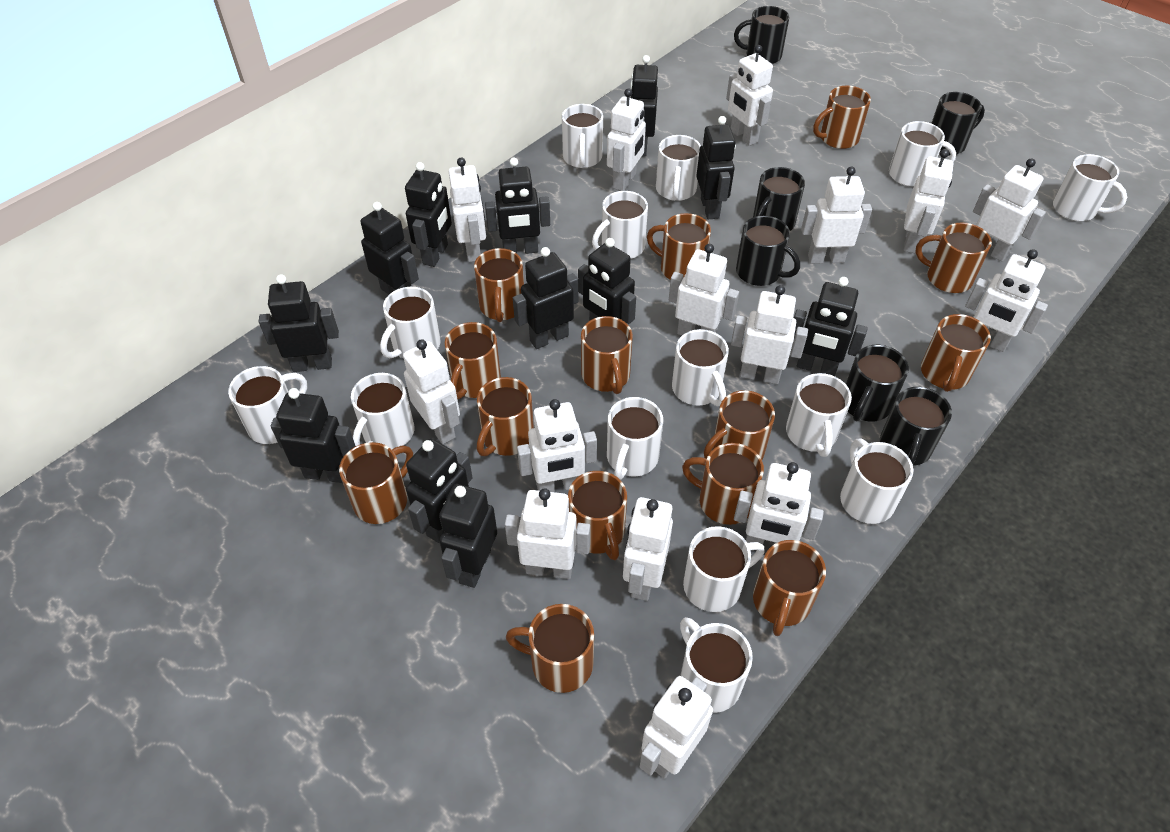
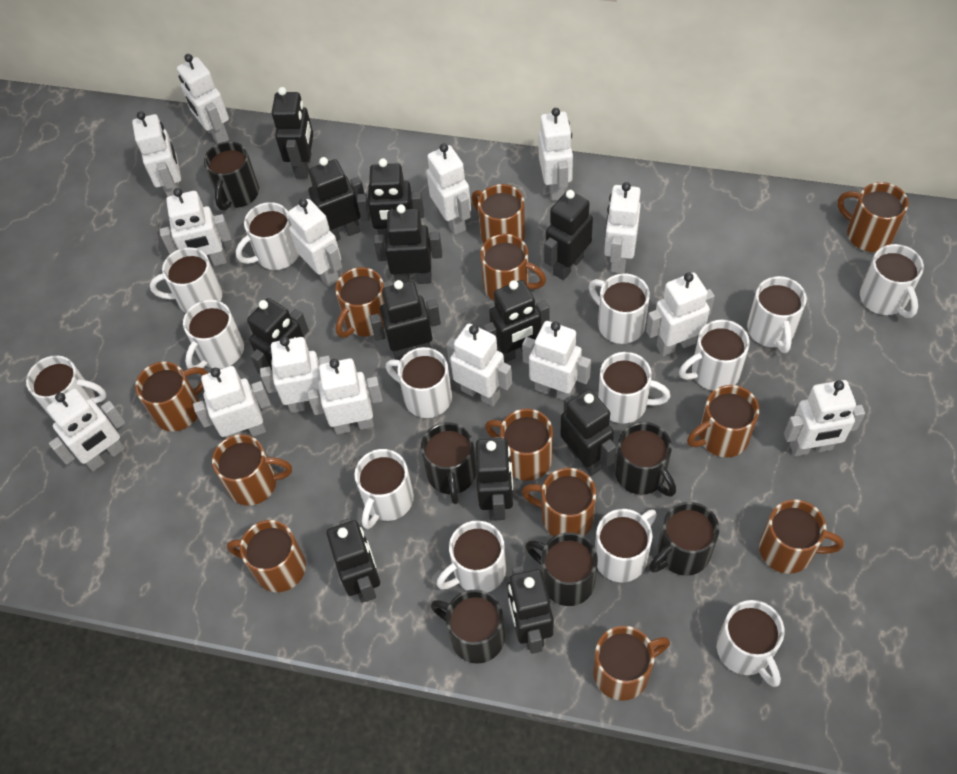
brown mug: 14 -> 12

